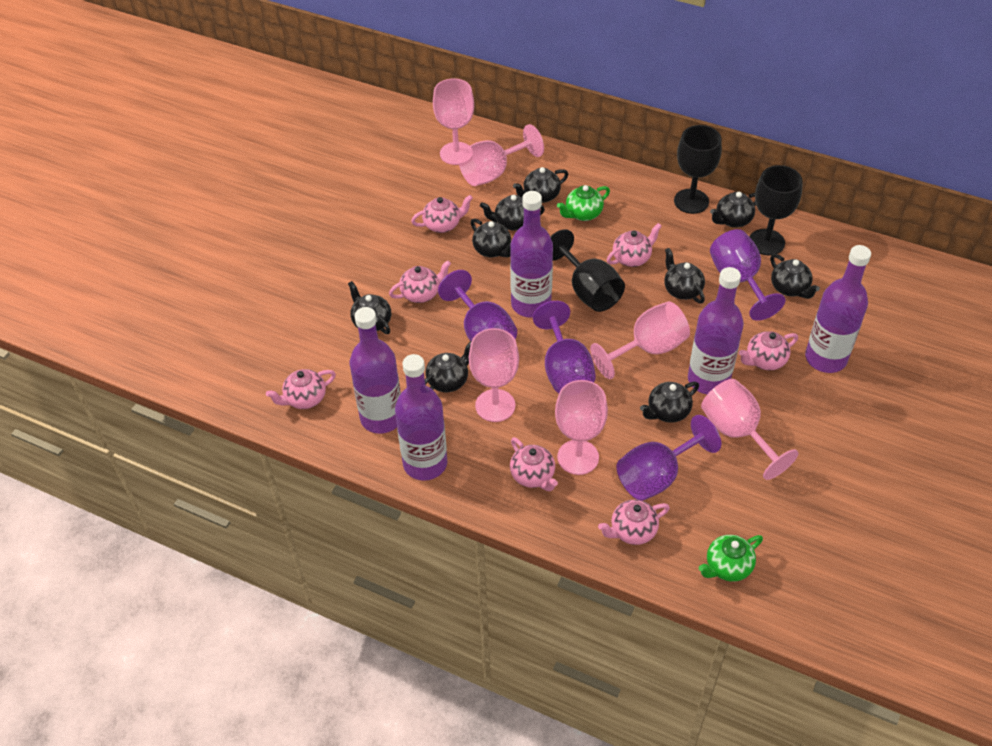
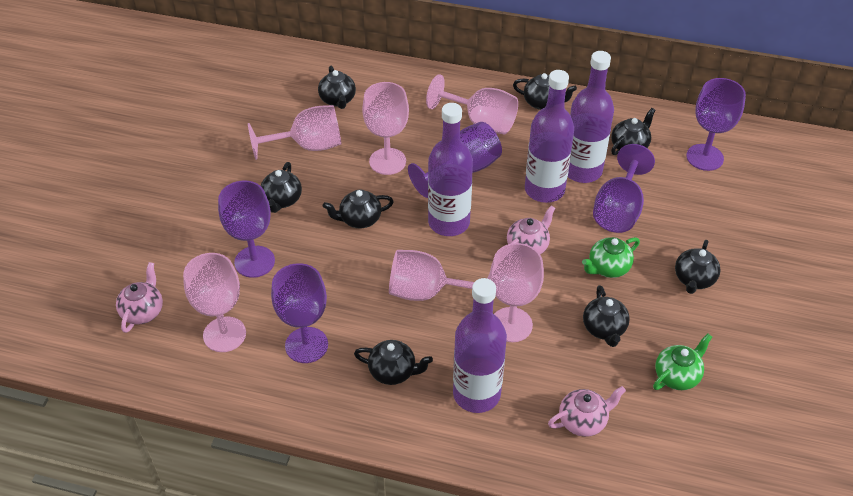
black goblet: 3 -> 0
black teapot: 9 -> 8
pink teapot: 7 -> 3
purple bottle: 5 -> 4
purple goblet: 4 -> 5

